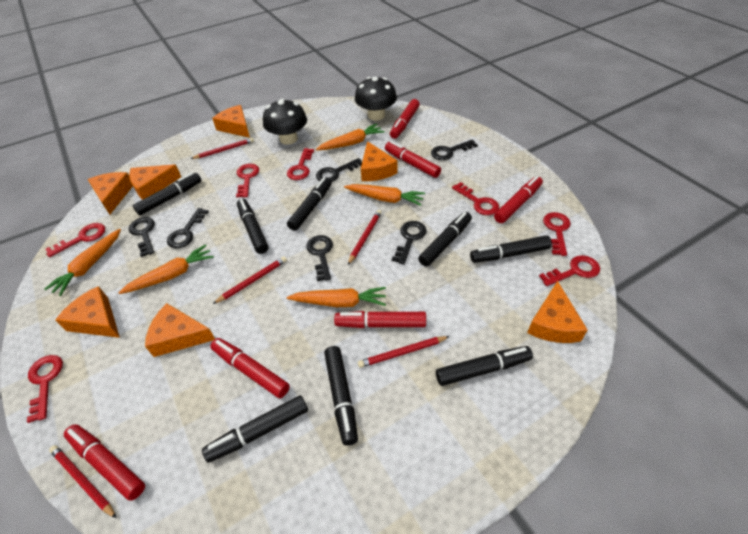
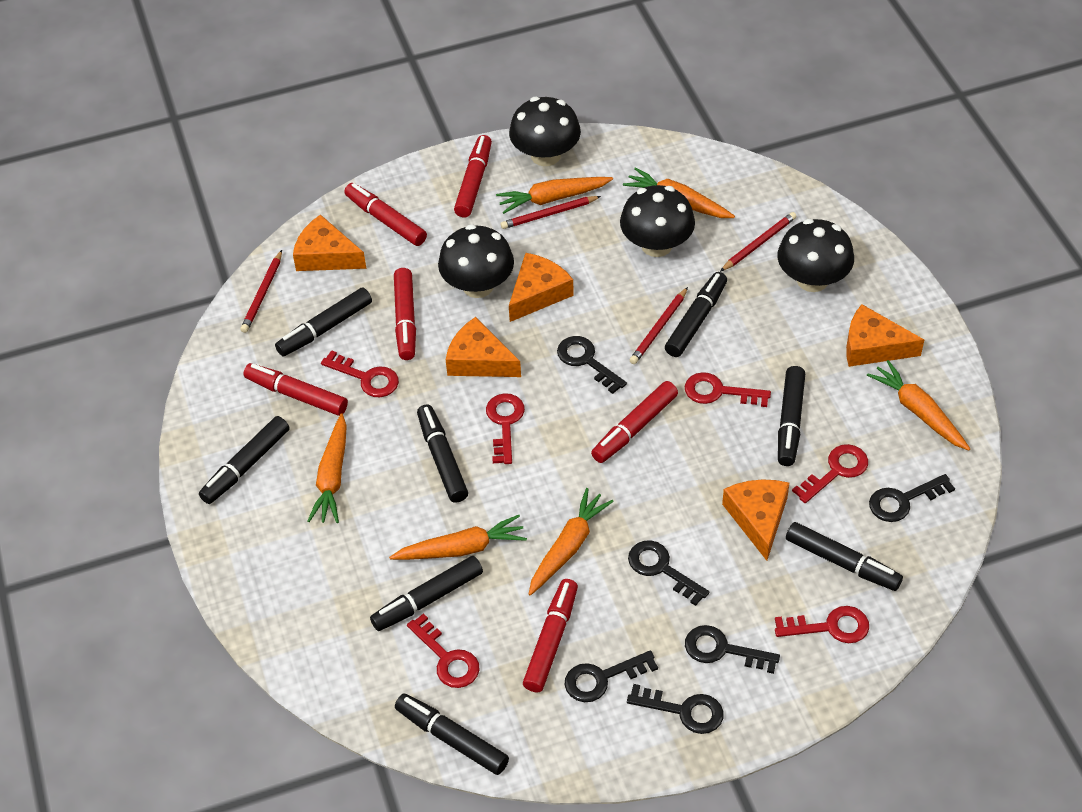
black mushroom: 2 -> 4
orange carrot: 5 -> 6
orange cheese: 7 -> 5
red key: 7 -> 6
red pencil: 5 -> 4

